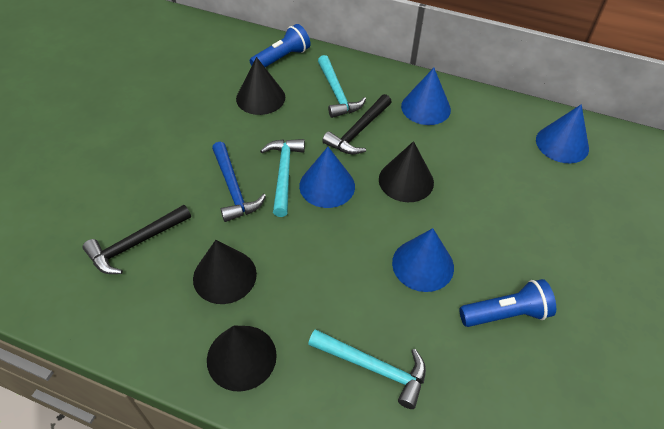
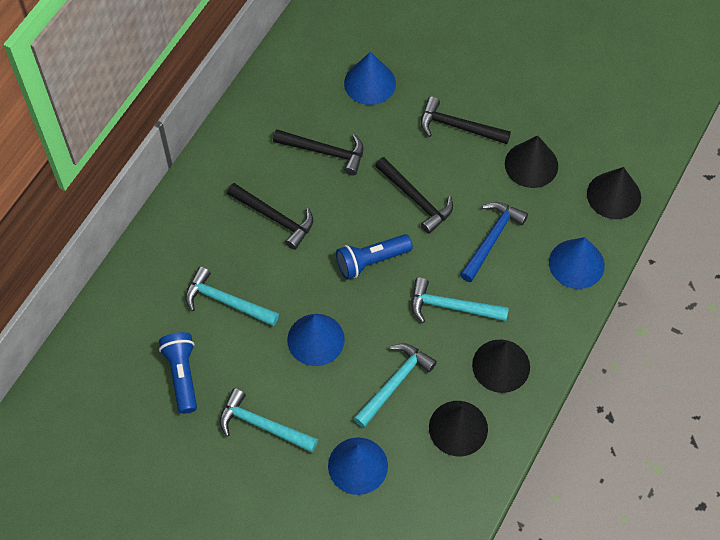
black hammer: 2 -> 4
turquoise hammer: 3 -> 4

